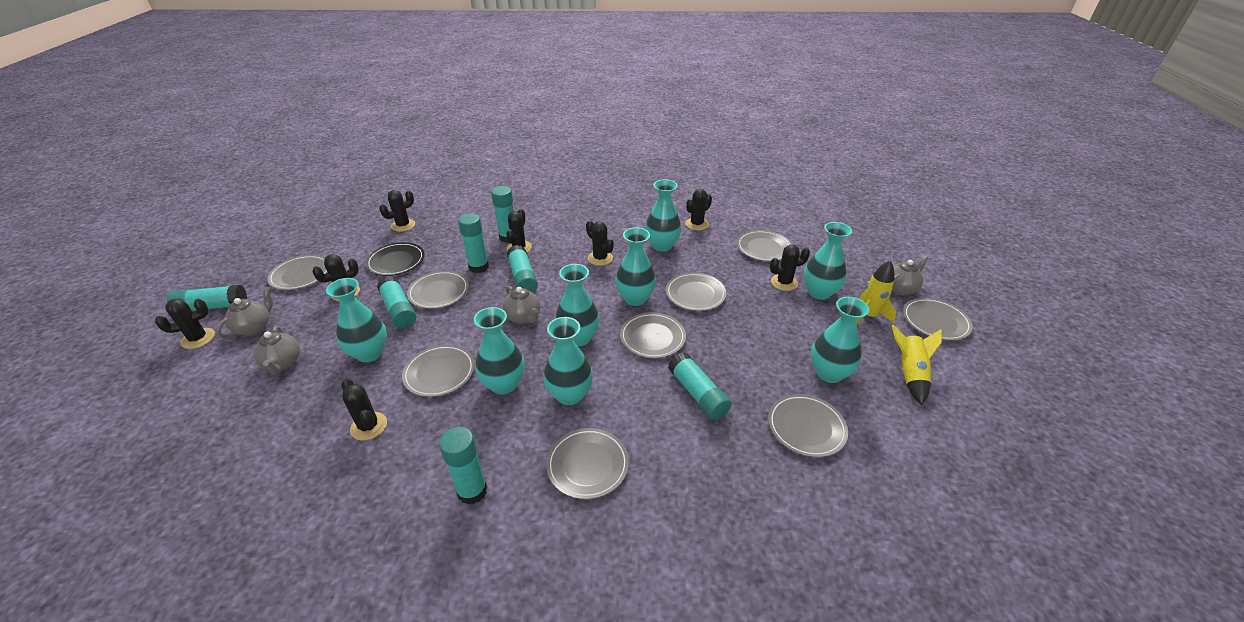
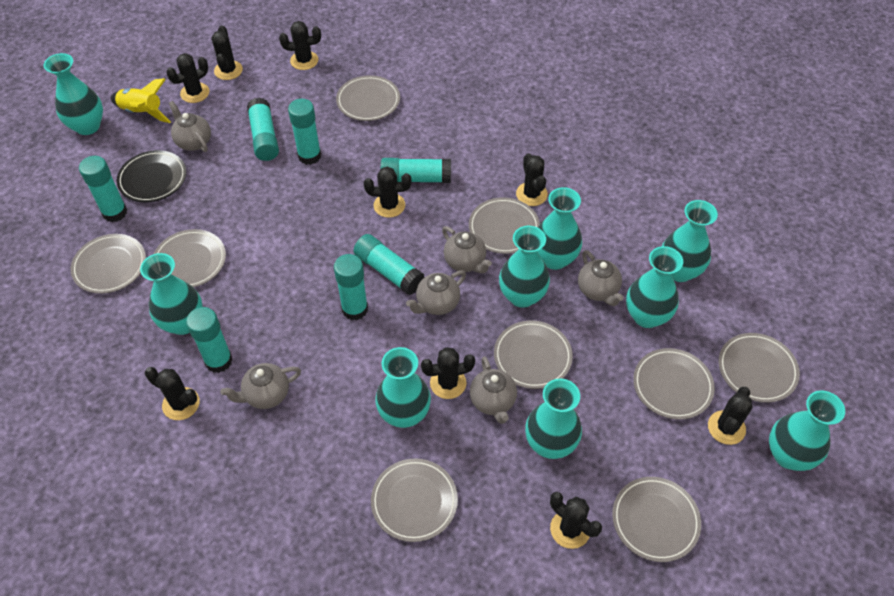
black cactus: 8 -> 9
grey teapot: 4 -> 6
turquoise vase: 8 -> 9
yellow rocket: 2 -> 1

